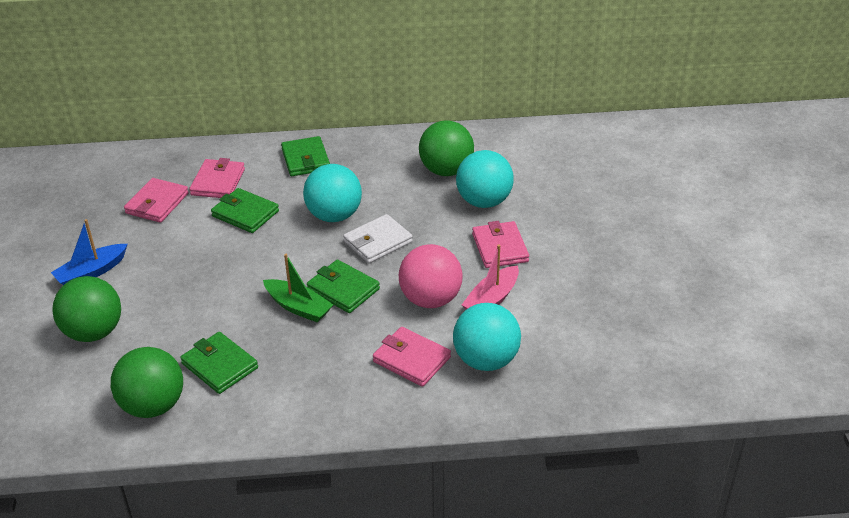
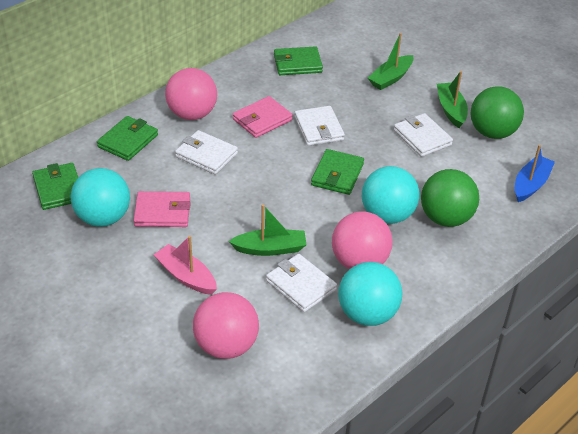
green ball: 3 -> 2
green boat: 1 -> 3
pink ball: 1 -> 3
pink wallet: 4 -> 2
white wallet: 1 -> 4

